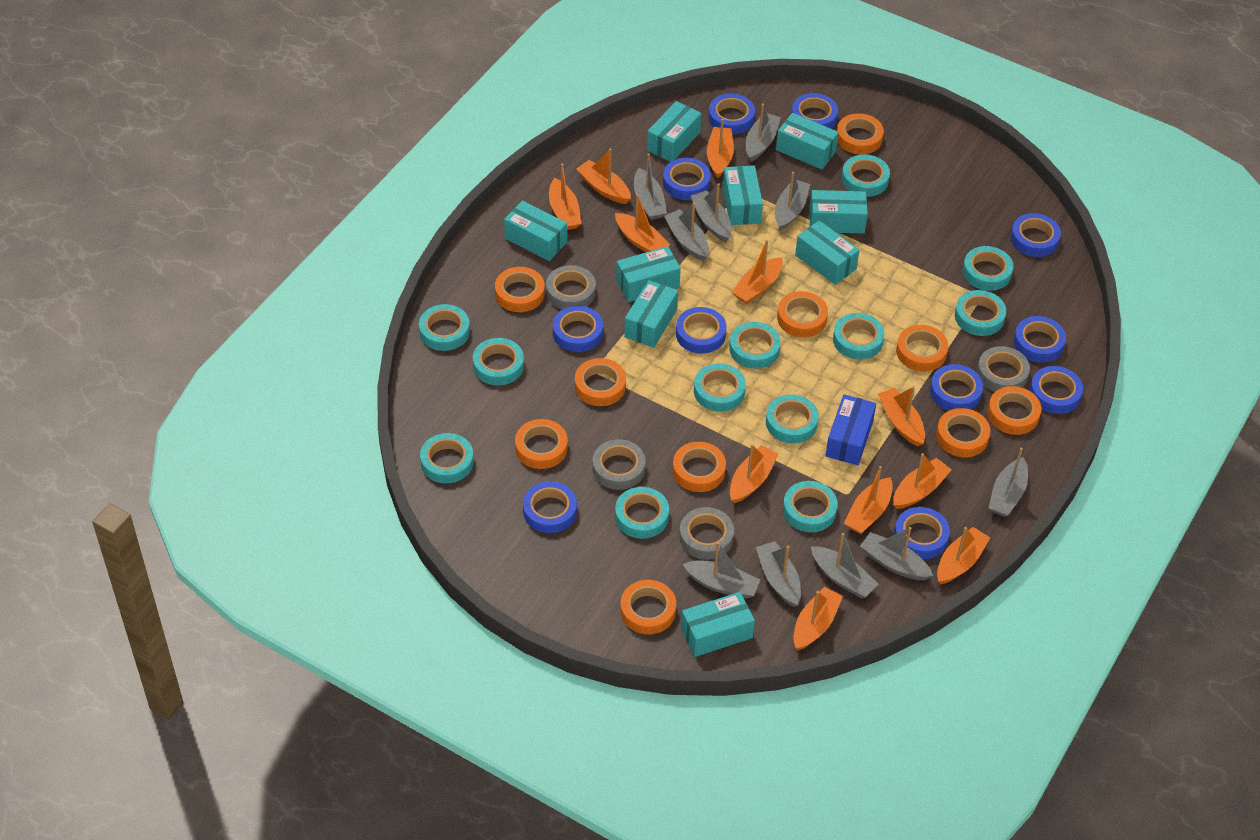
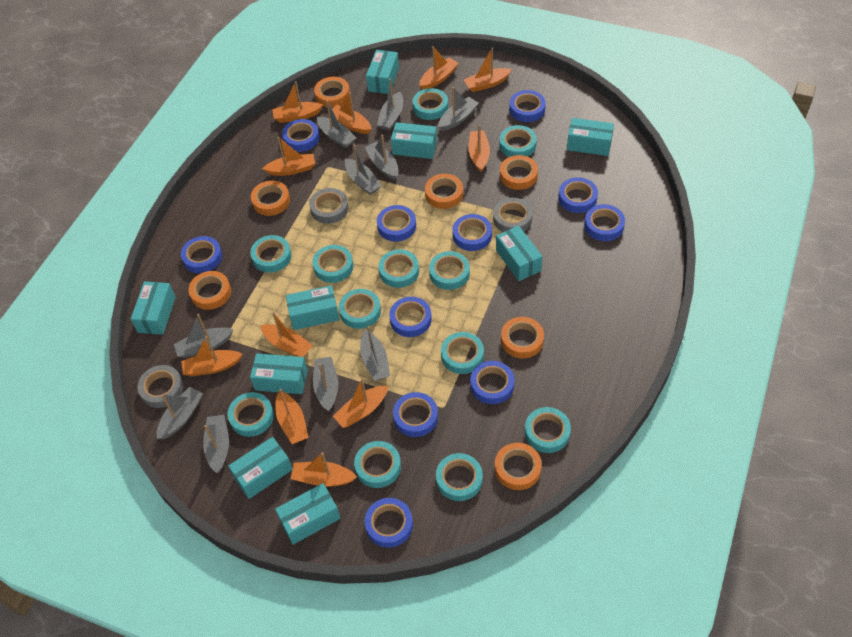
blue box: 1 -> 0
grey tape: 4 -> 3
orange tape: 10 -> 7

